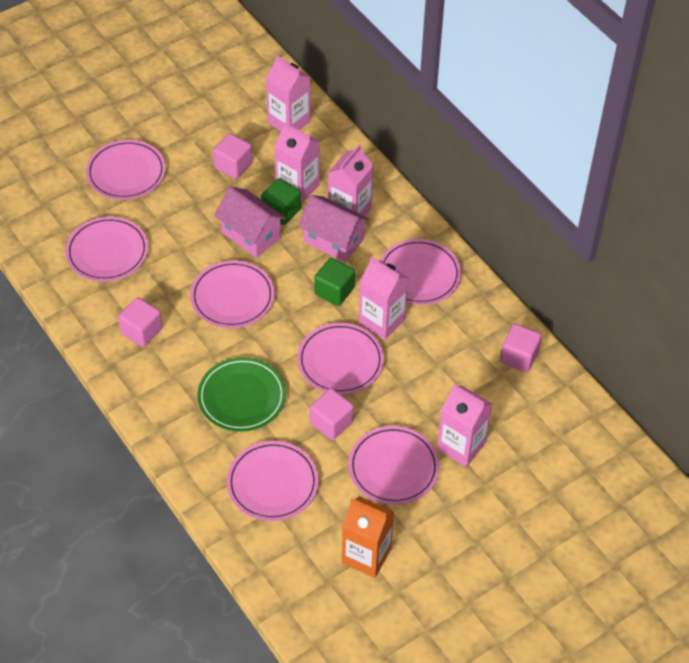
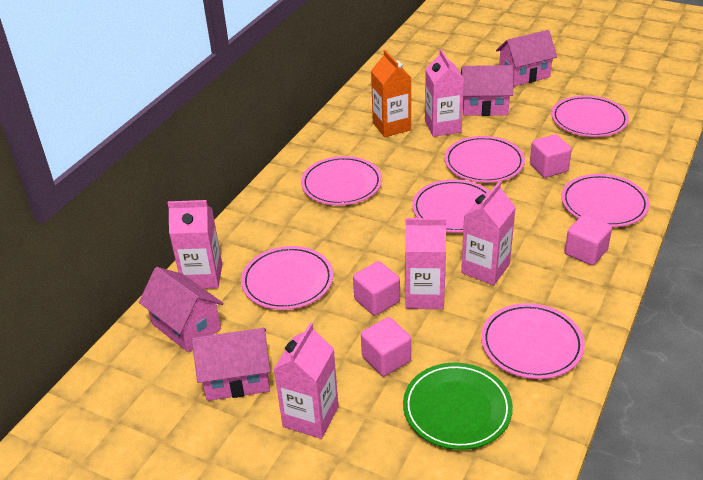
green cube: 2 -> 0
pink house: 2 -> 4

